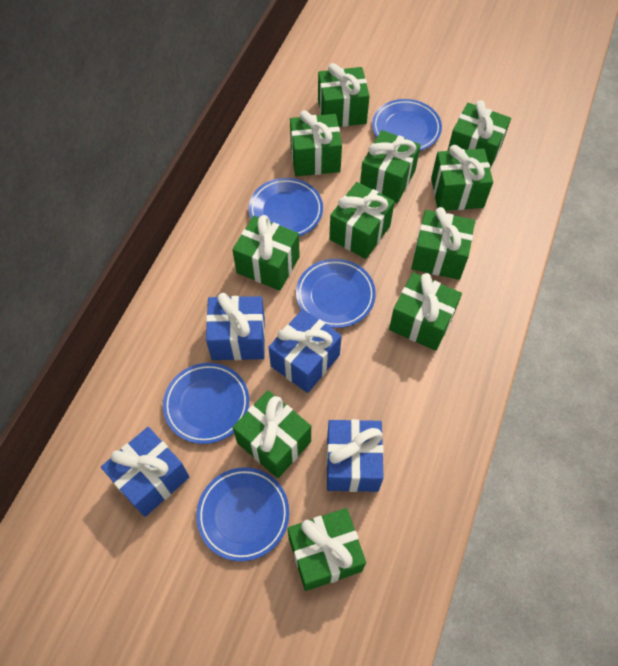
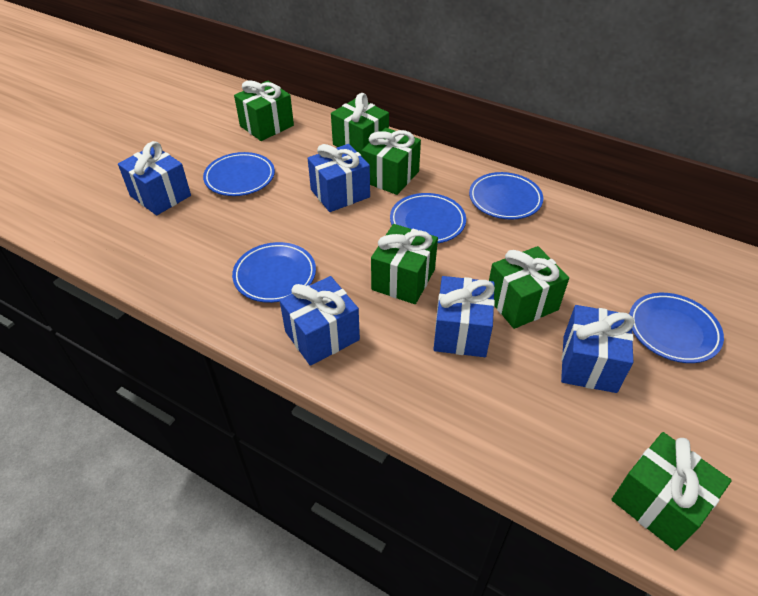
blue gift: 4 -> 5
green gift: 11 -> 6

